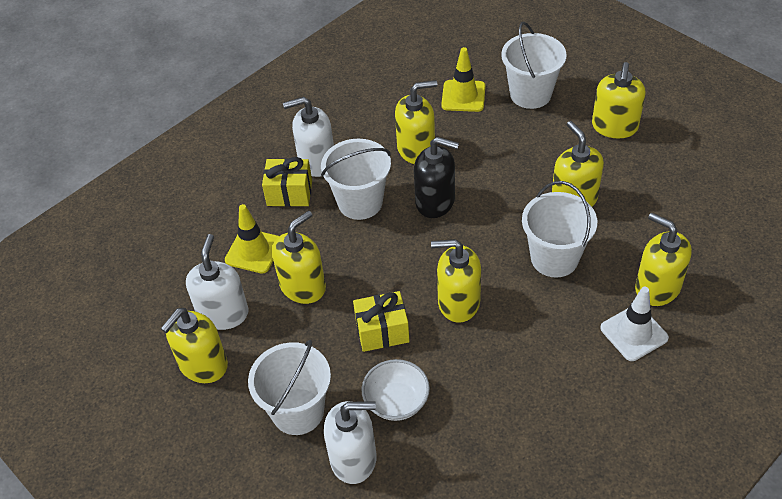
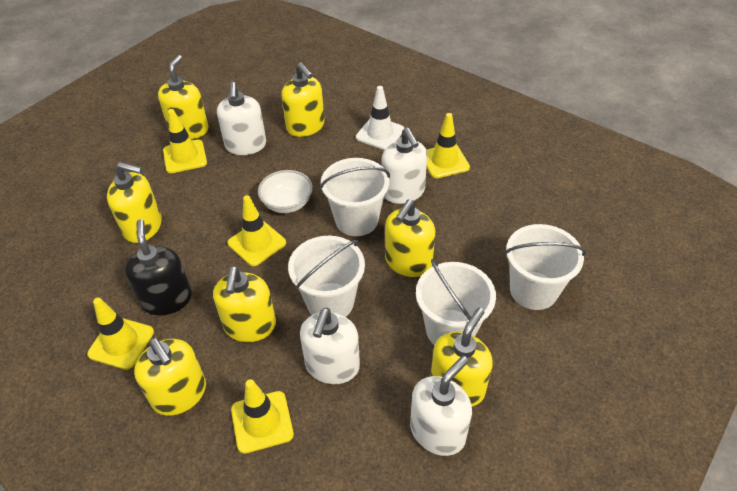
white soap dispenser: 3 -> 4
yellow gift: 2 -> 0
yellow traffic cone: 2 -> 5

